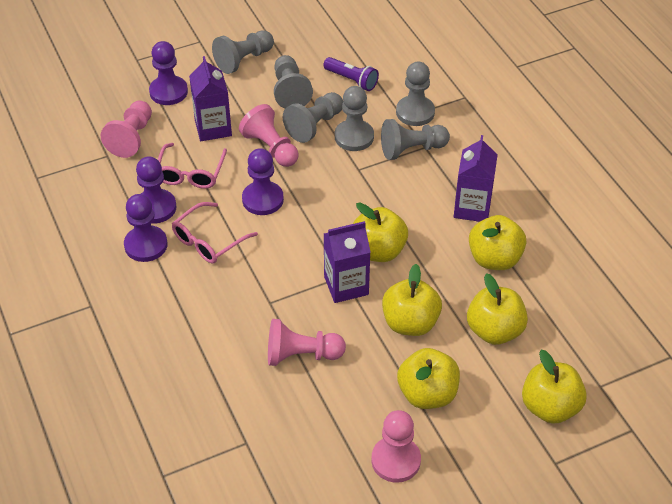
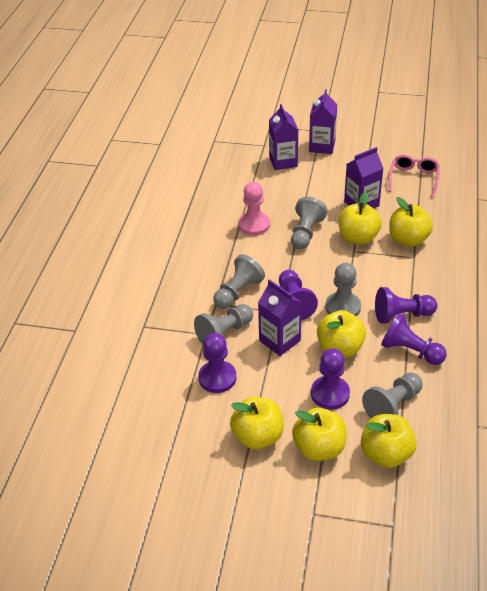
grey pawn: 6 -> 5
pink glasses: 2 -> 1
pink pawn: 4 -> 1
purple carton: 3 -> 4
purple flashlight: 1 -> 0
purple pawn: 4 -> 5

